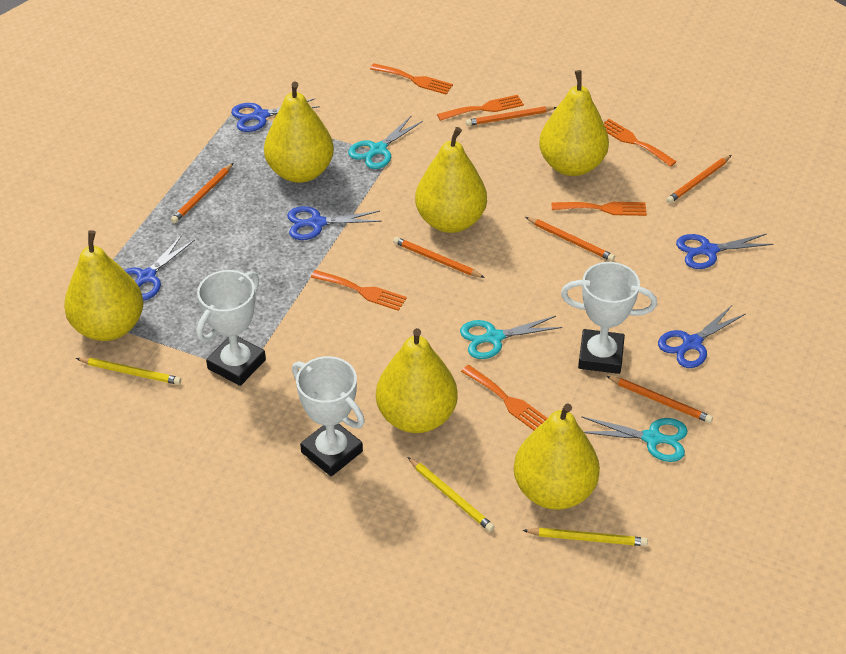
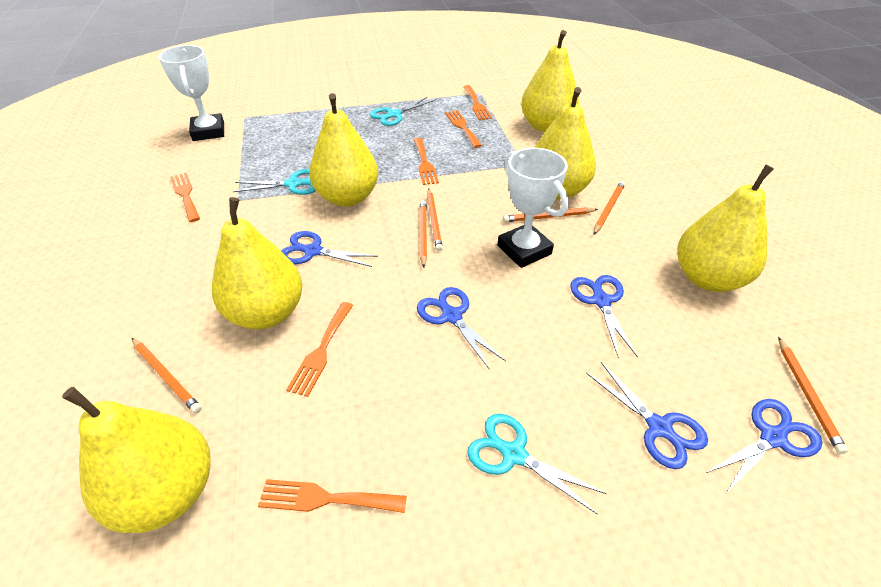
white trophy: 3 -> 2
yellow pencil: 3 -> 0

